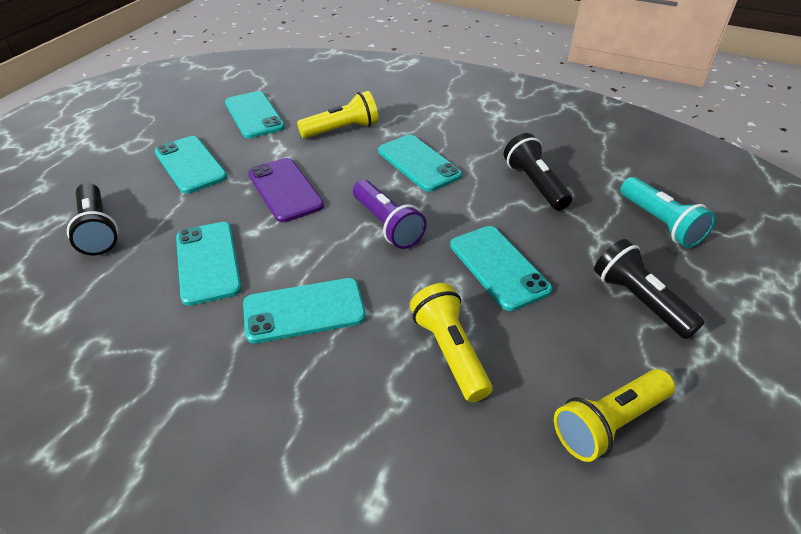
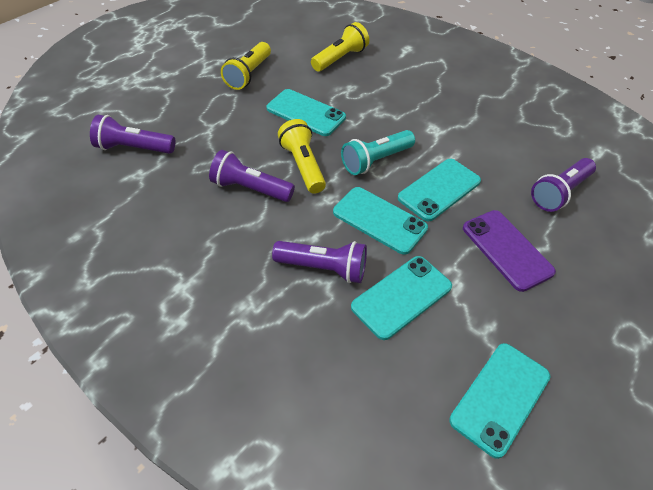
black flashlight: 3 -> 0
purple flashlight: 1 -> 4
turquoise phone: 6 -> 5

